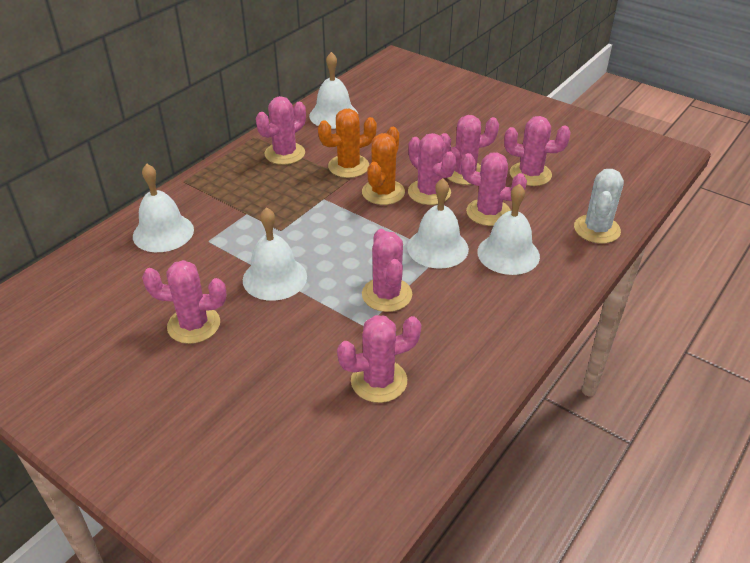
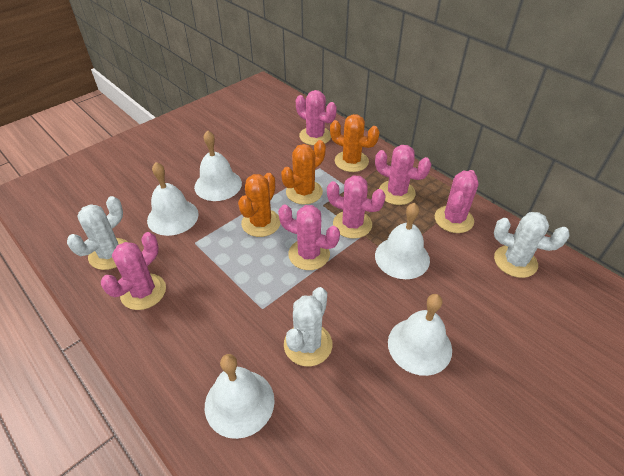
orange cactus: 2 -> 3
pink cactus: 8 -> 6
white cactus: 1 -> 3

